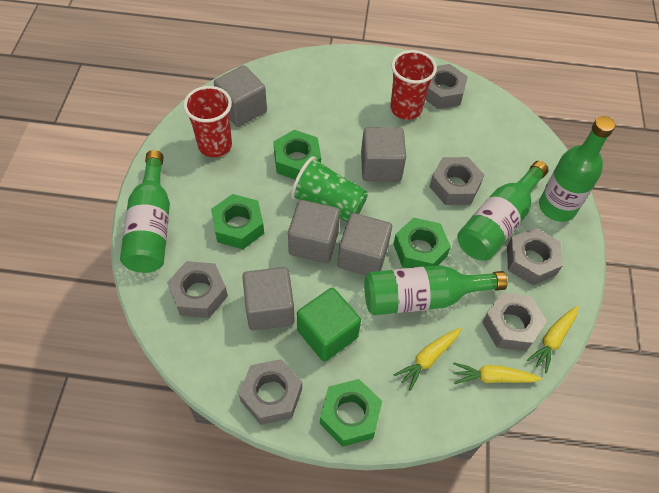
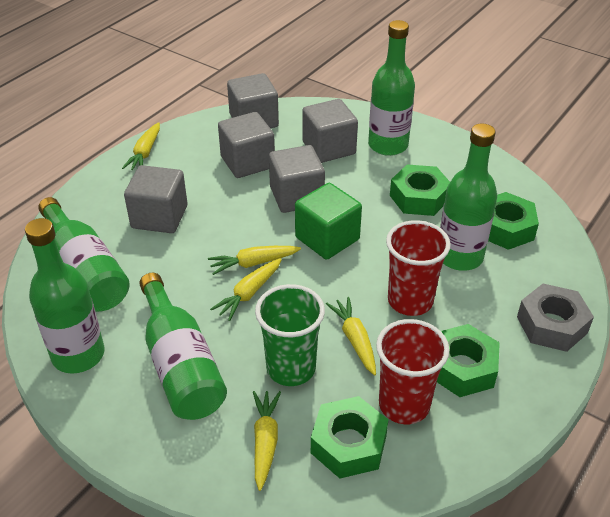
green bottle: 4 -> 5
grey nut: 6 -> 1
yellow carrot: 3 -> 5

